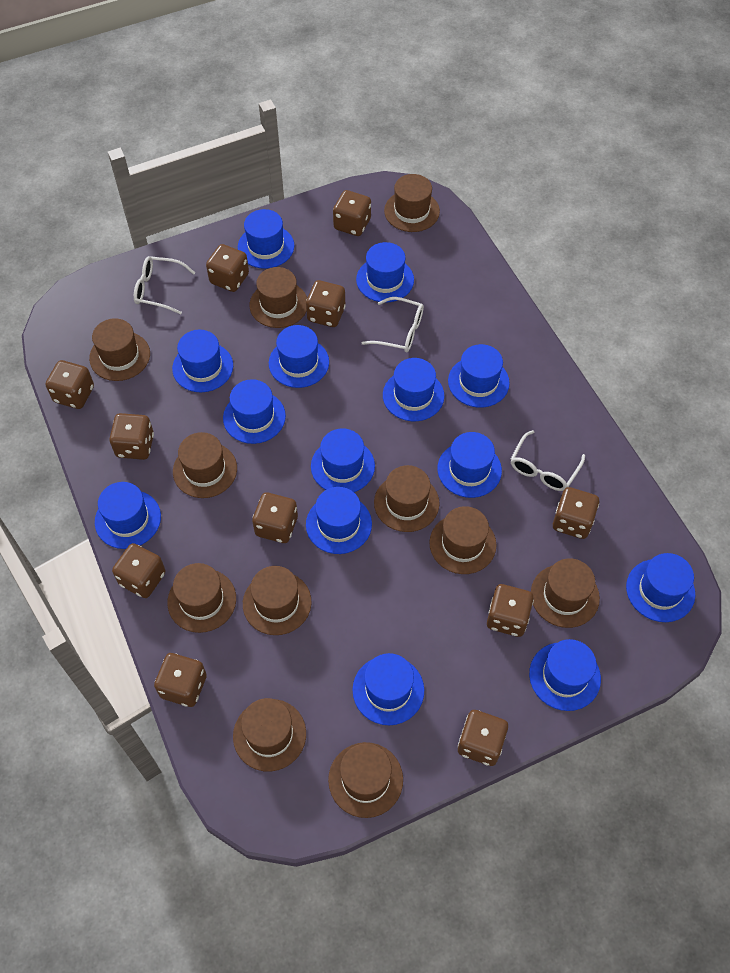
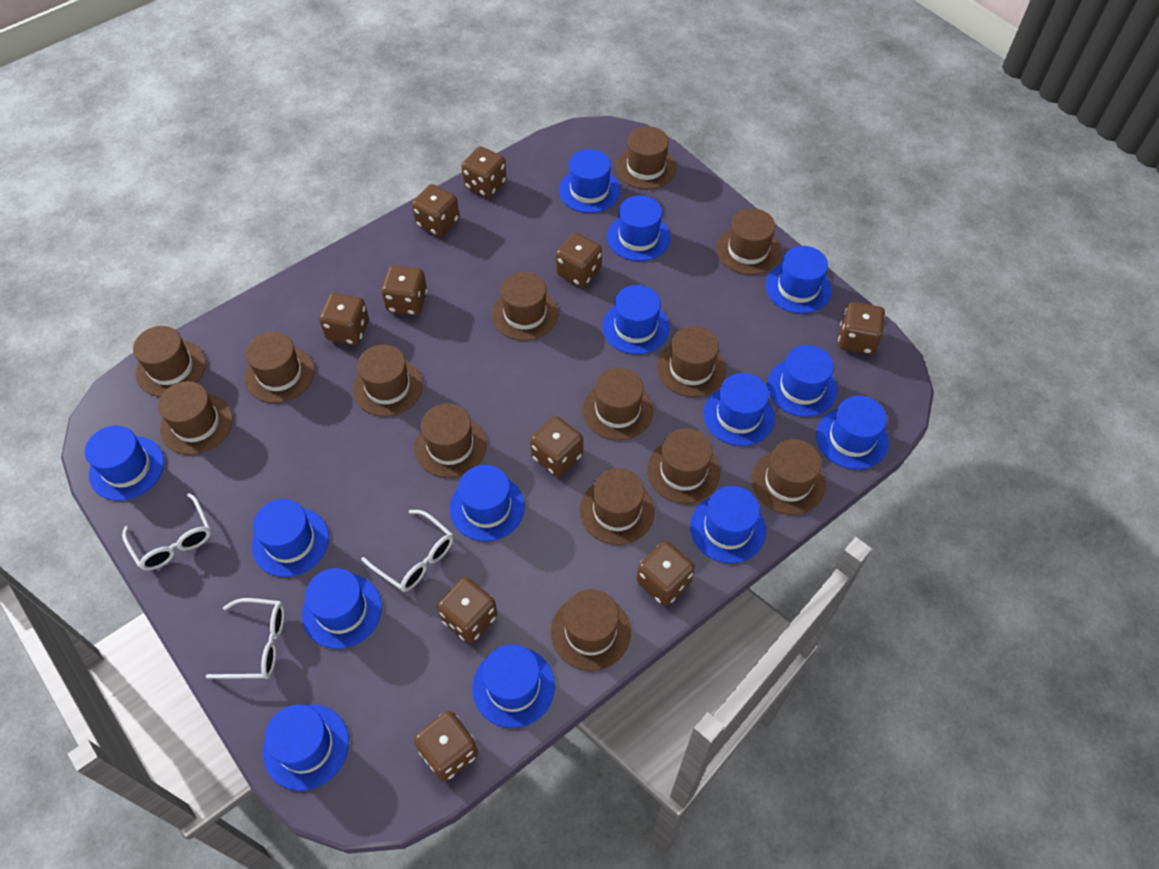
brown dice: 11 -> 10
brown hat: 11 -> 14

